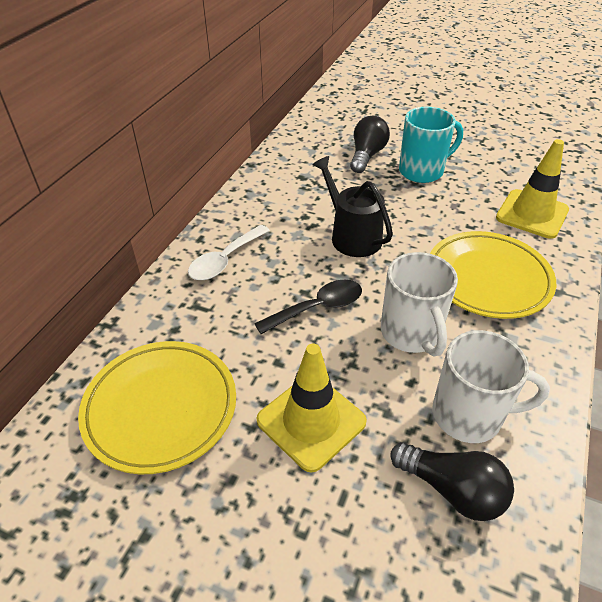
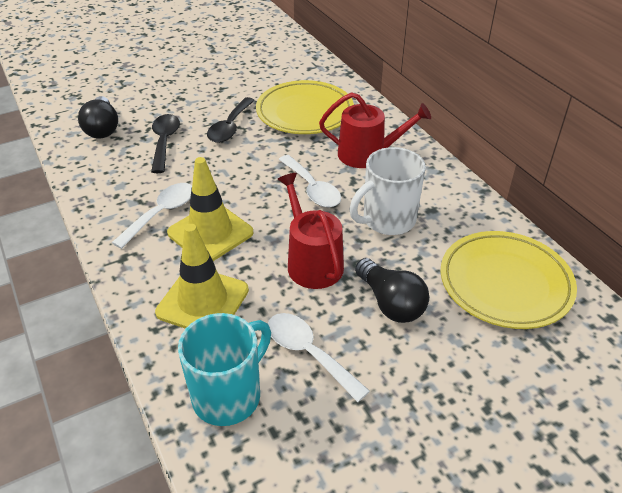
black spoon: 1 -> 2
black watering can: 1 -> 0
red watering can: 0 -> 2
white mug: 2 -> 1
white spoon: 1 -> 3

